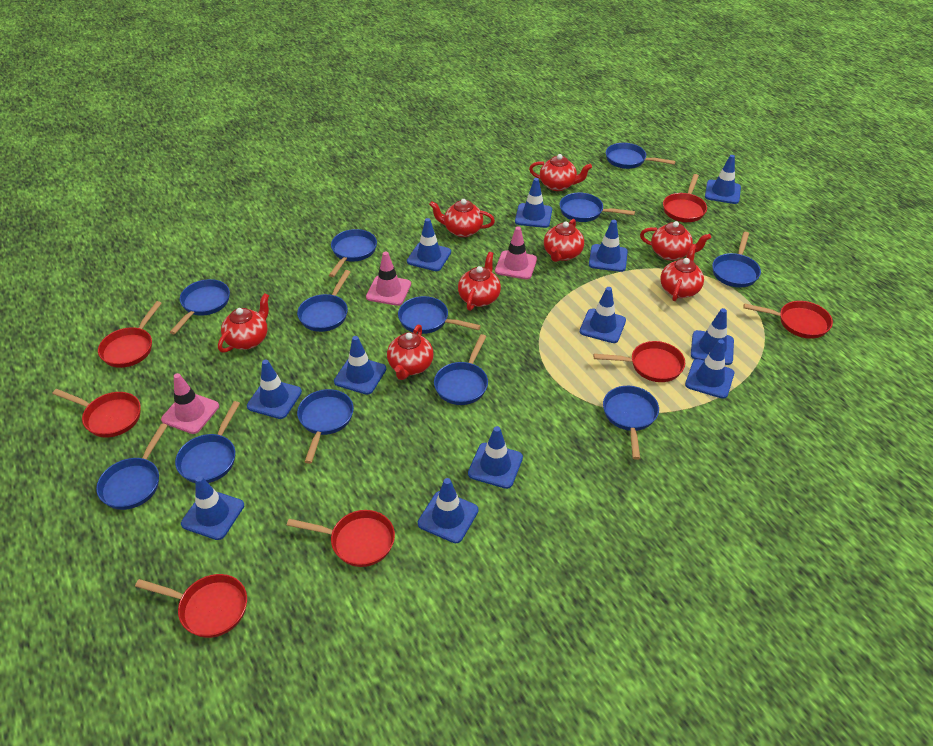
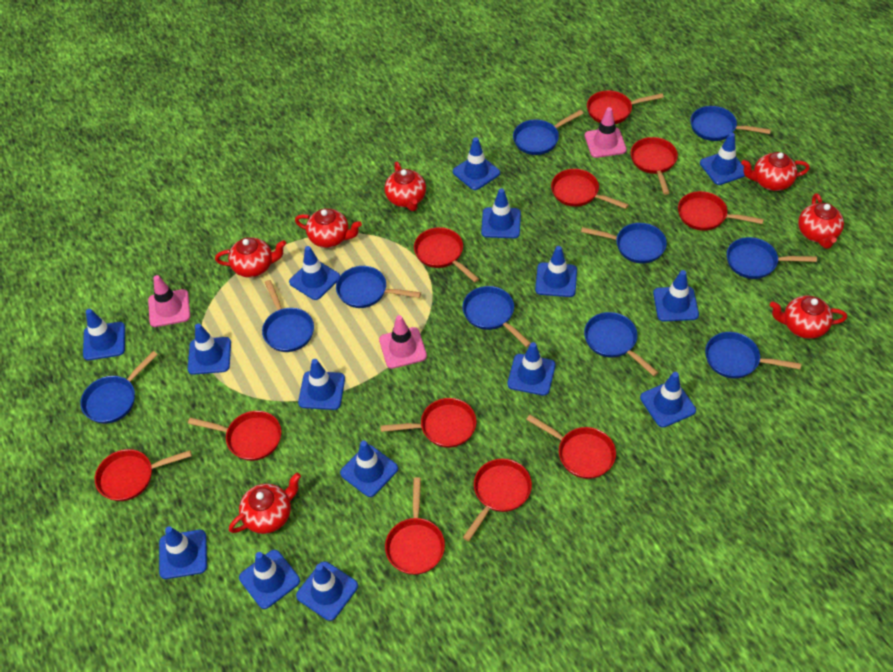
blue pan: 12 -> 10
blue traffic cone: 12 -> 15
red pan: 7 -> 11
red teapot: 8 -> 7

